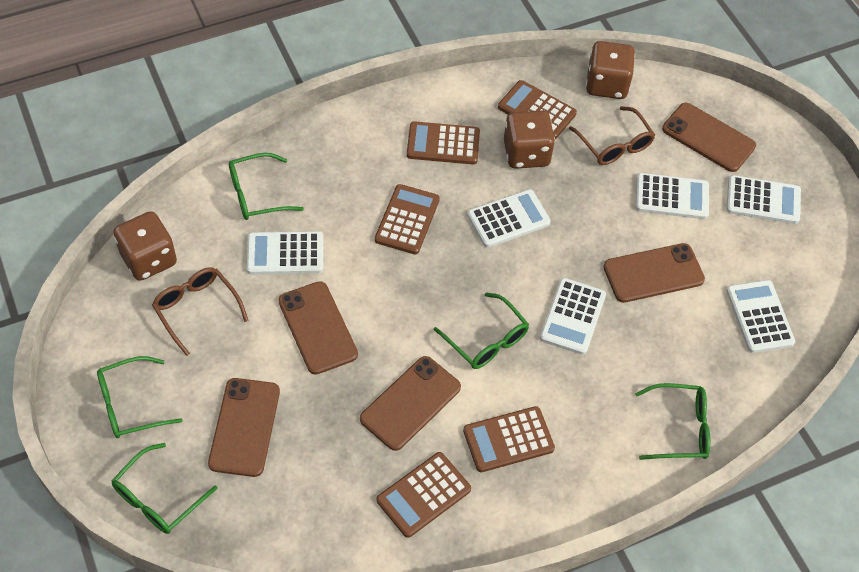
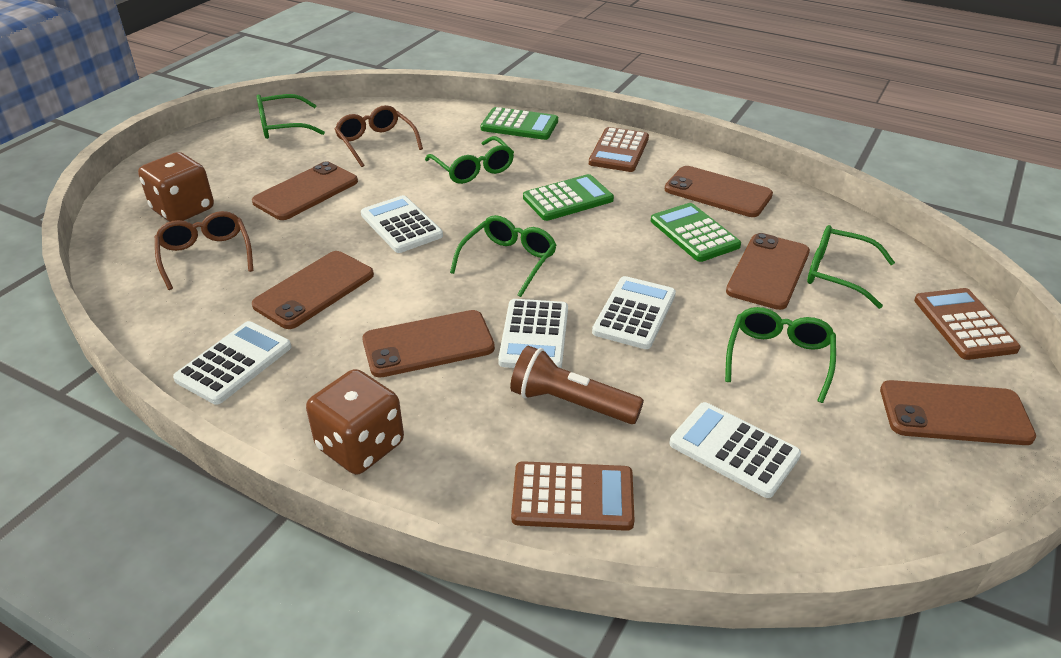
brown calculator: 5 -> 3
brown dice: 3 -> 2
brown flashlight: 0 -> 1
brown phone: 5 -> 6
green calculator: 0 -> 3
white calculator: 6 -> 5

